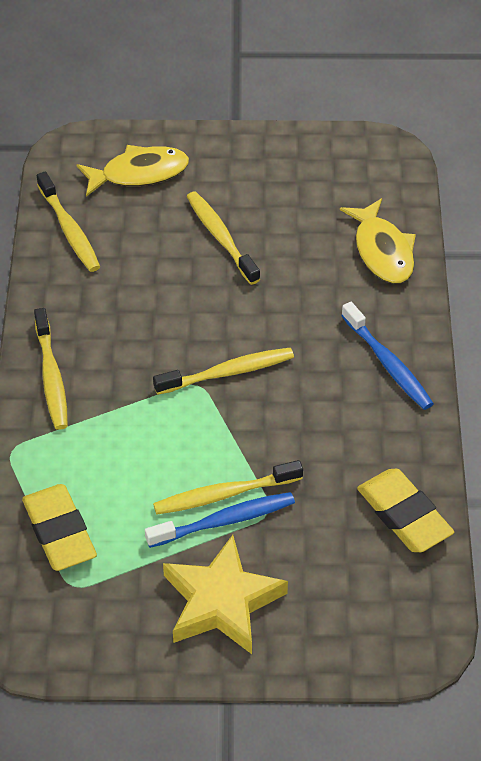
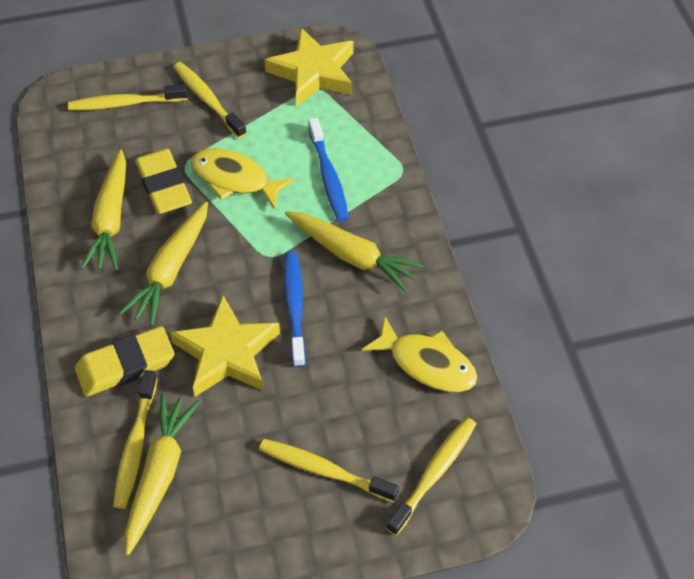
yellow carrot: 0 -> 4
yellow star: 1 -> 2

